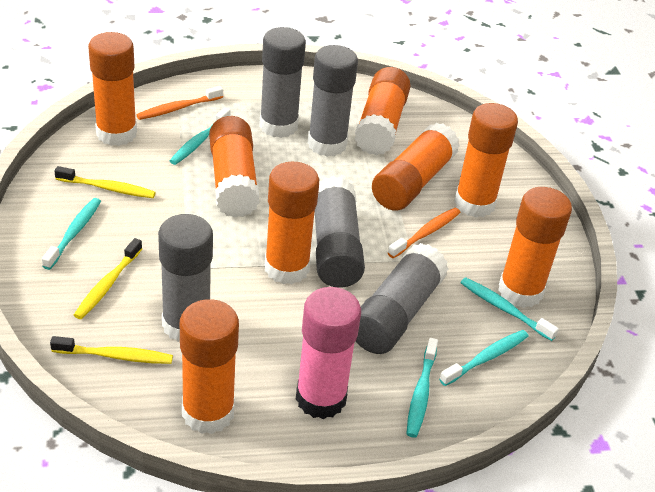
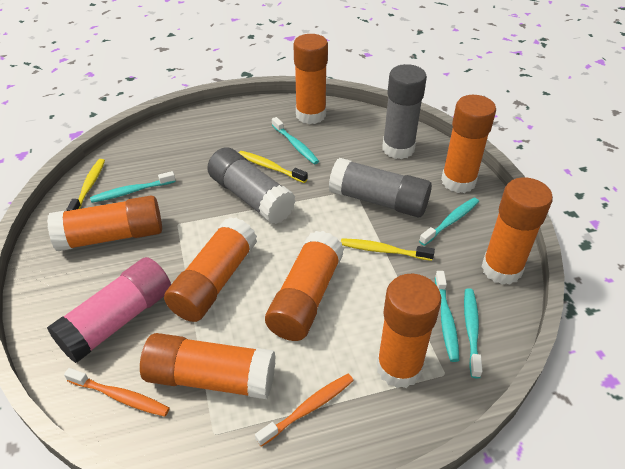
grey glue stick: 5 -> 3

